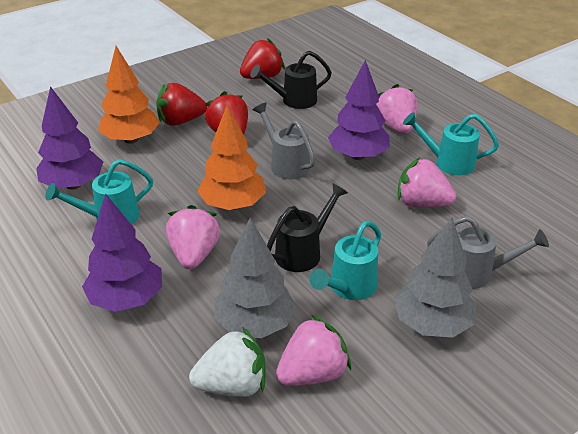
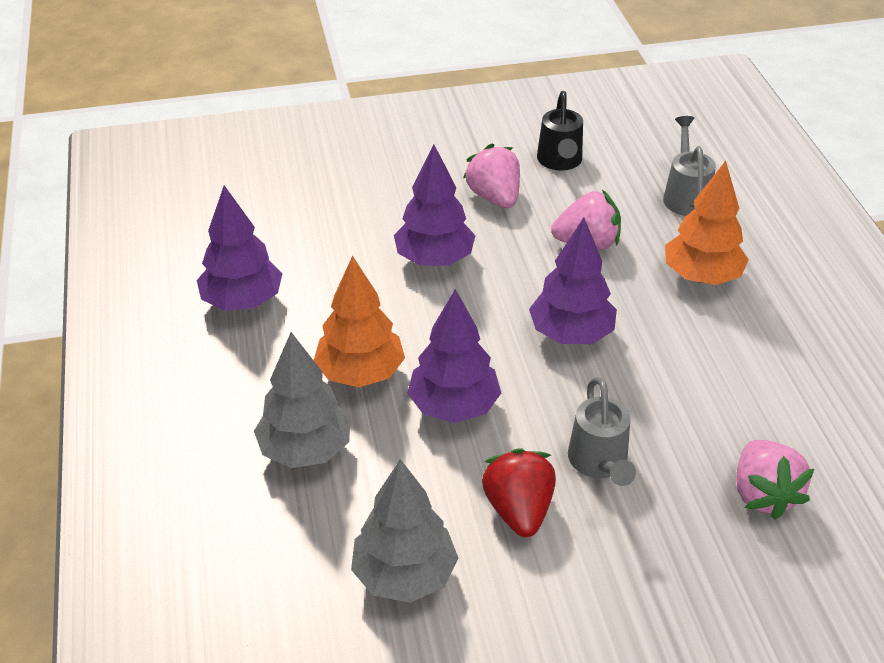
black watering can: 2 -> 1
pink strawberry: 4 -> 3
purple tree: 3 -> 4
red strawberry: 3 -> 1
turquoise watering can: 3 -> 0
white strawberry: 1 -> 0

